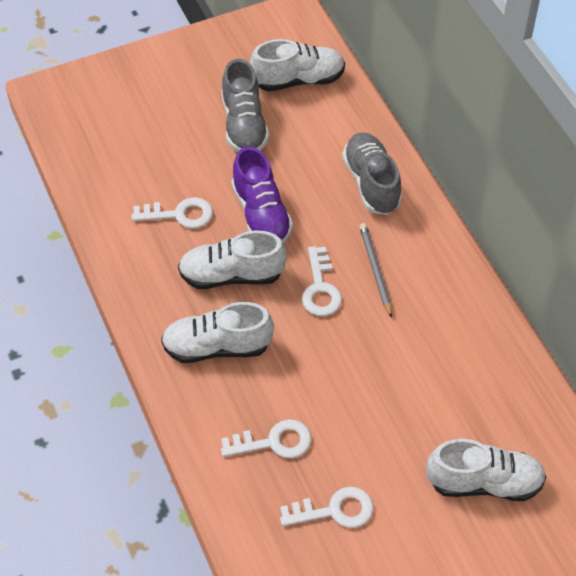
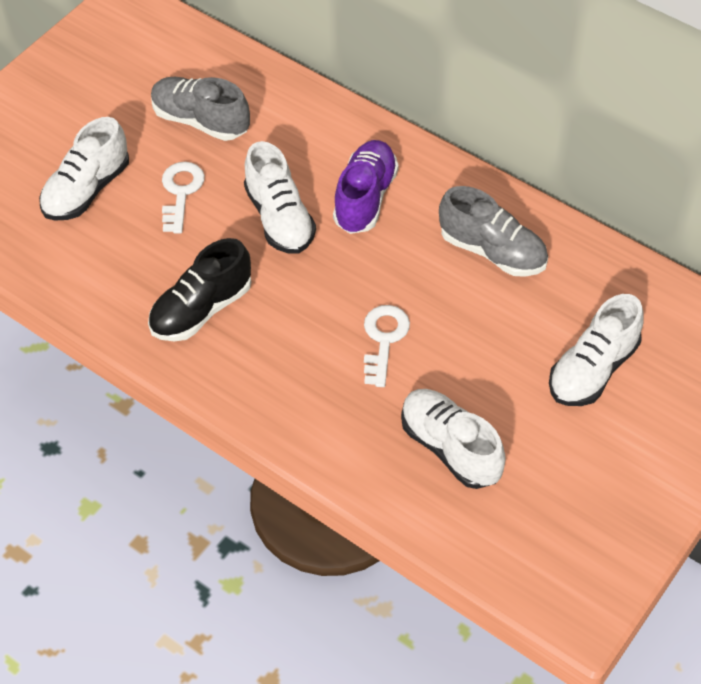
black shoe: 0 -> 1
grey pencil: 1 -> 0
white key: 4 -> 2

